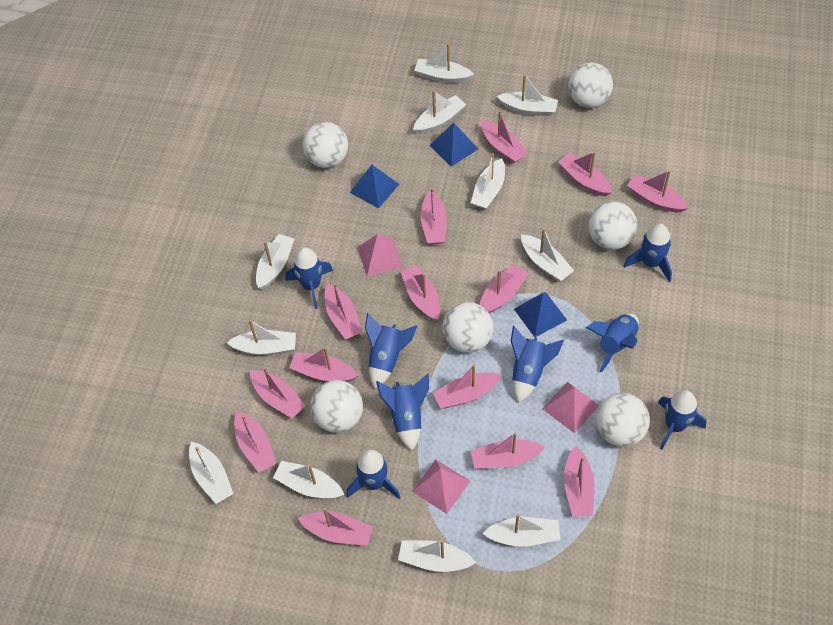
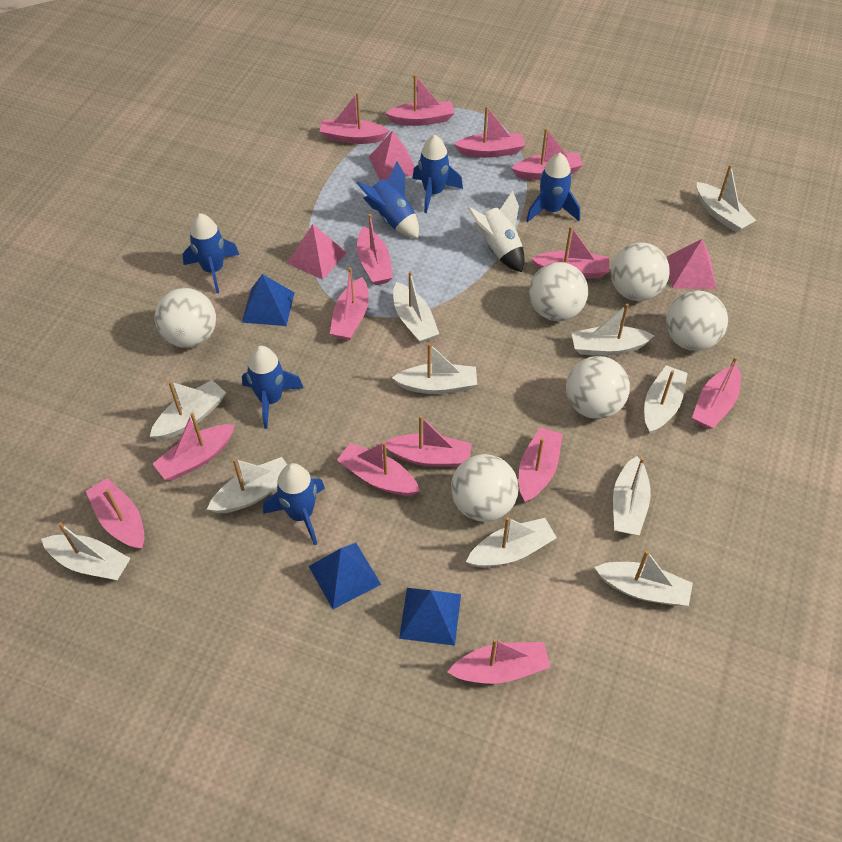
blue rocket: 8 -> 6
white rocket: 0 -> 1

